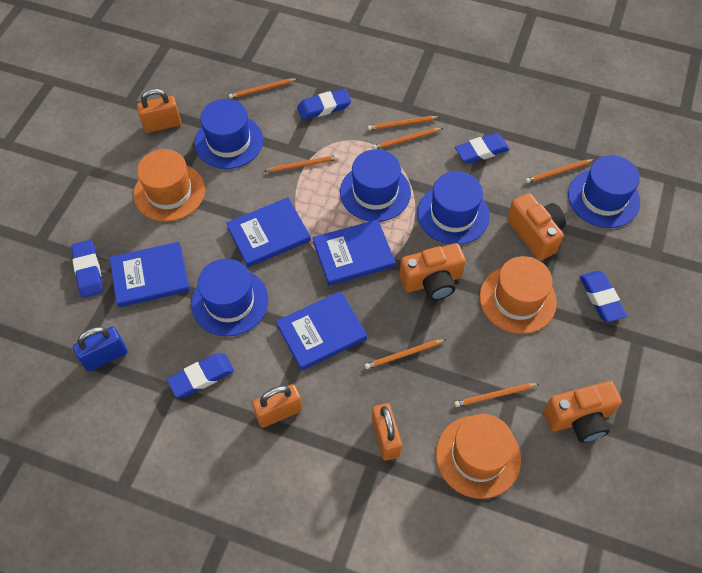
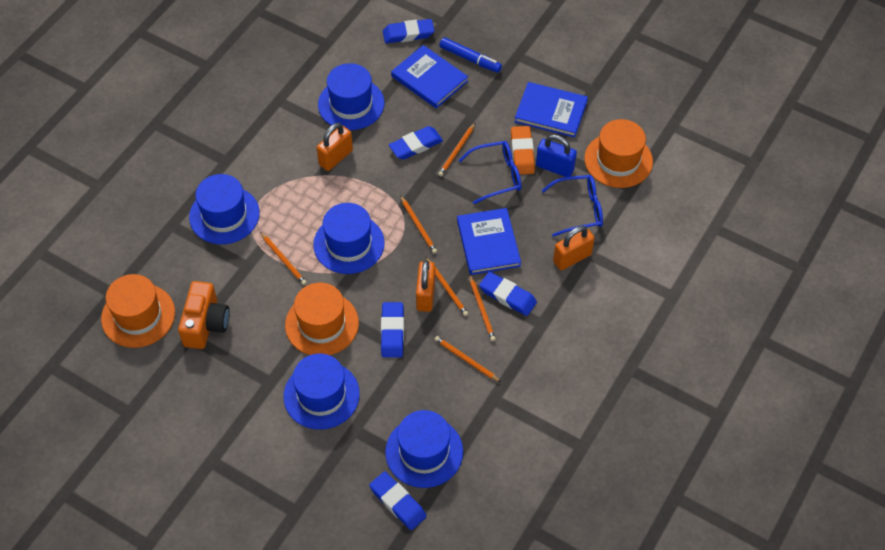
blue book: 4 -> 3
blue glasses: 0 -> 2
blue marker: 0 -> 1
orange camera: 3 -> 1
orange eraser: 0 -> 1
orange pencil: 7 -> 6

